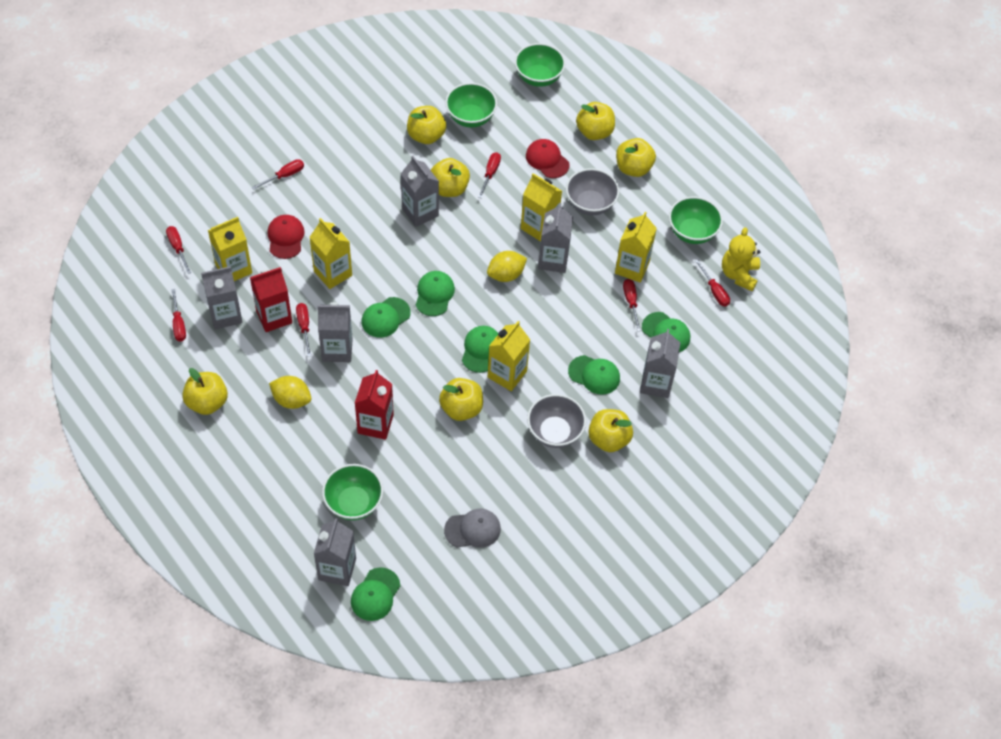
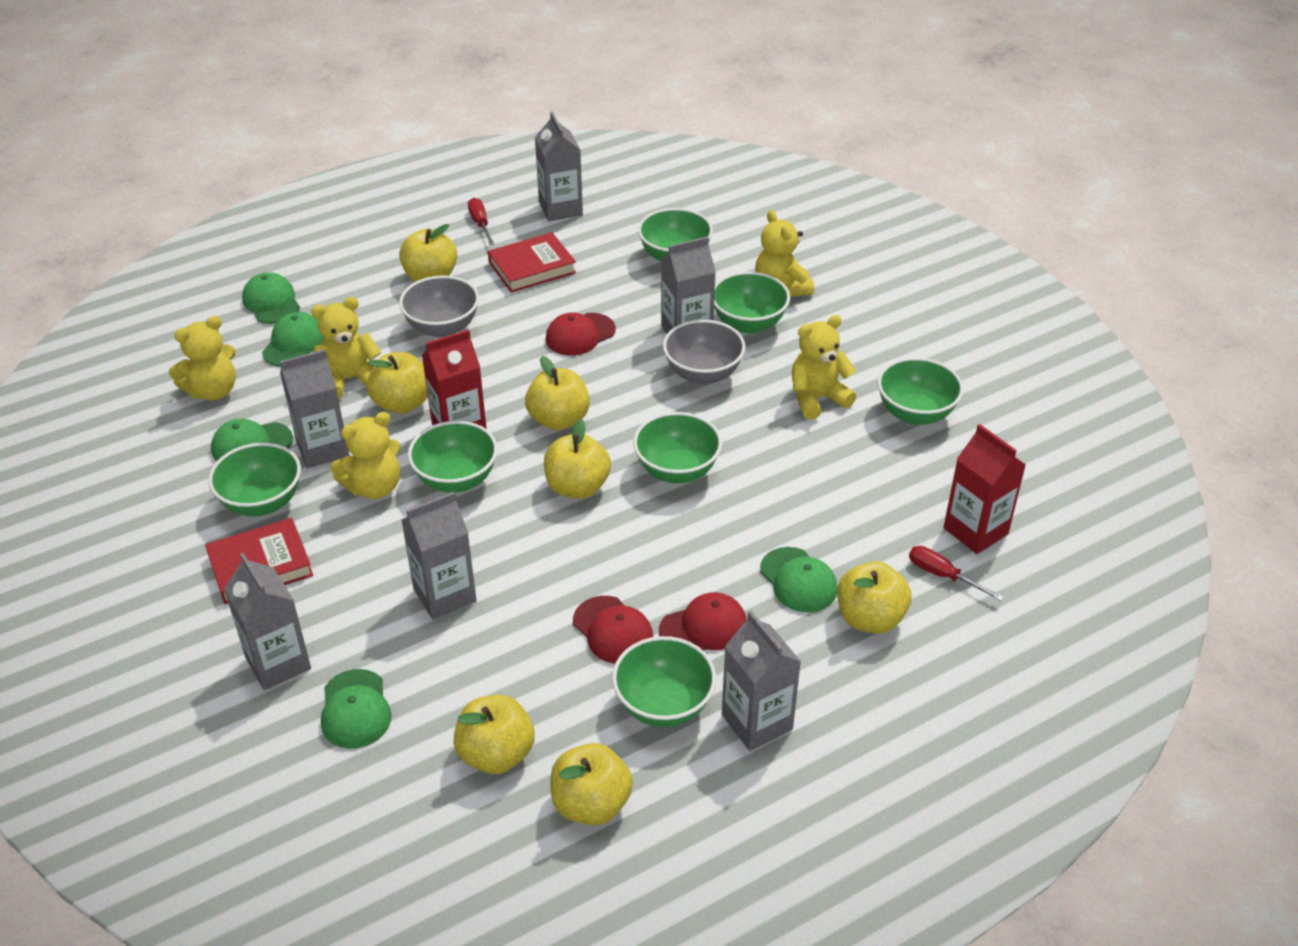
green bowl: 4 -> 7
green cap: 6 -> 5
grey cap: 1 -> 0
red book: 0 -> 2
red cap: 2 -> 3
red screwdriver: 7 -> 2
yellow carton: 5 -> 0
yellow lemon: 2 -> 0
yellow teddy bear: 1 -> 5

